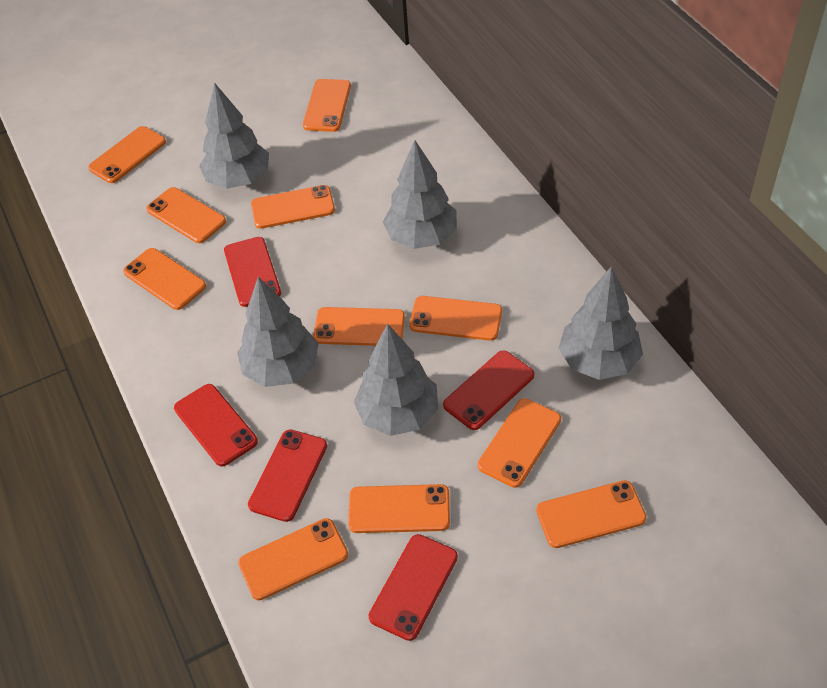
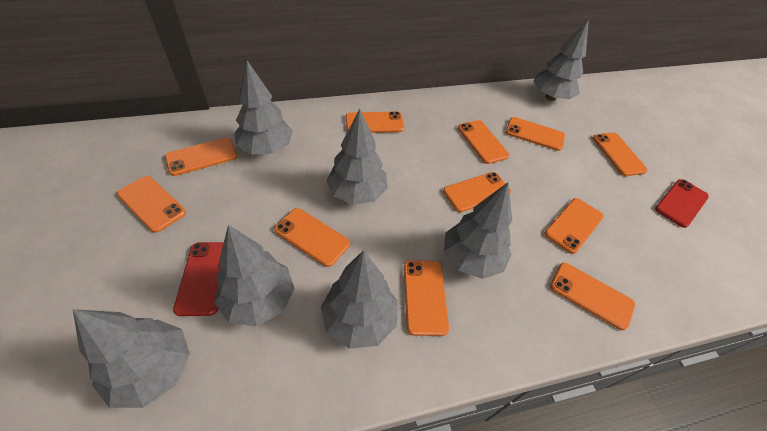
grey tree: 5 -> 7
red phone: 5 -> 2

